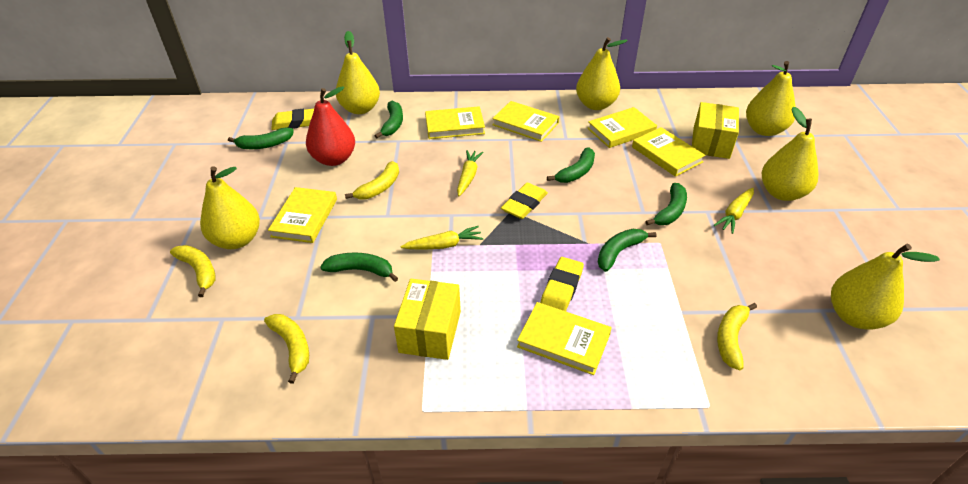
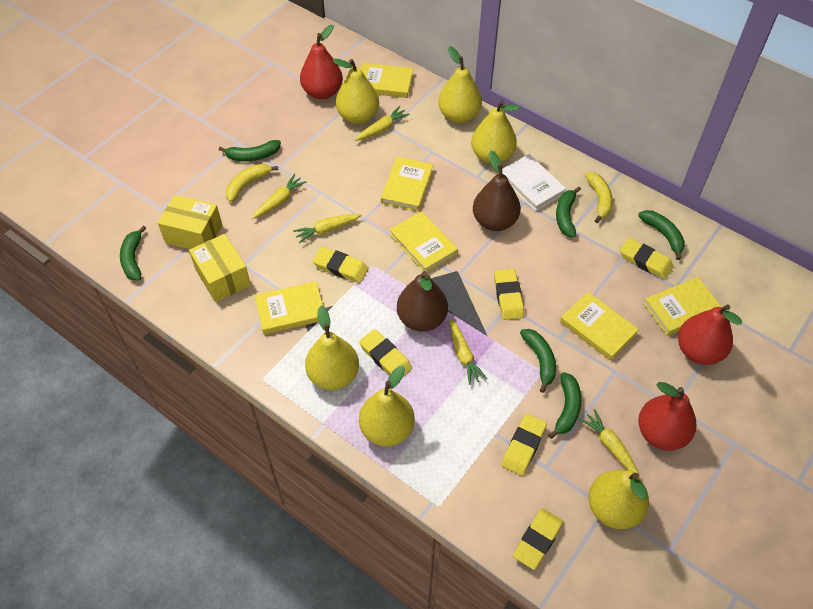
brown pear: 0 -> 2
red pear: 1 -> 3
white book: 0 -> 1
yellow banana: 4 -> 2
yellow carrot: 3 -> 5
yellow eraser: 3 -> 6

